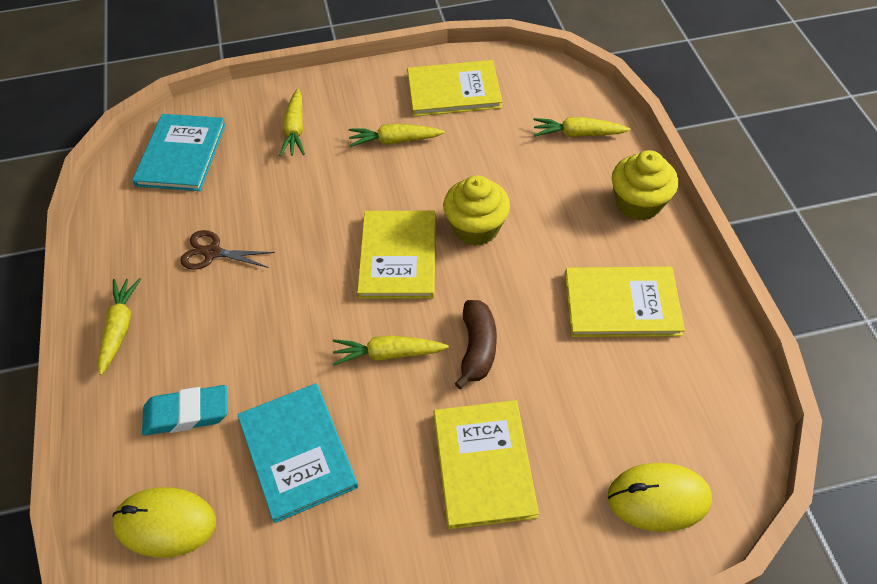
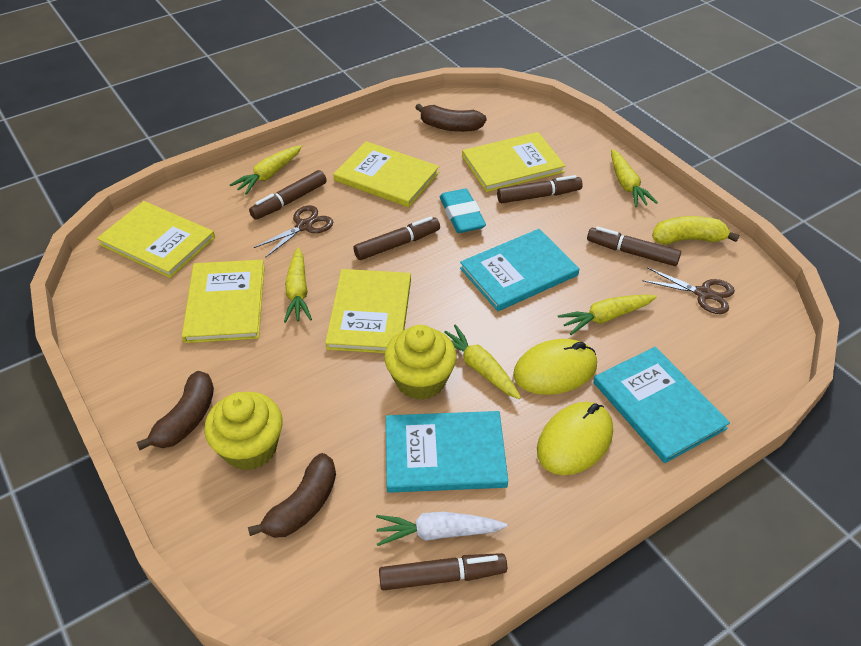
brown banana: 1 -> 3
brown marker: 0 -> 5
brown scissors: 1 -> 2
turquoise book: 2 -> 3
white carrot: 0 -> 1
yellow banana: 0 -> 1
yellow book: 4 -> 5

